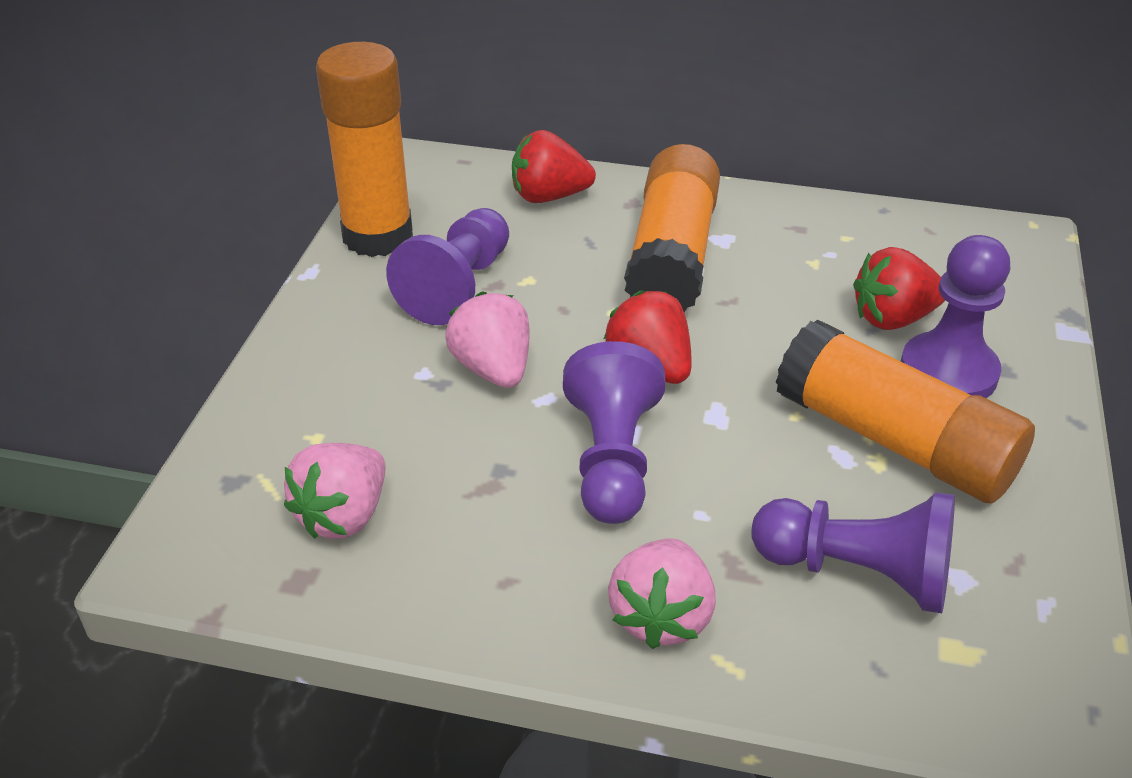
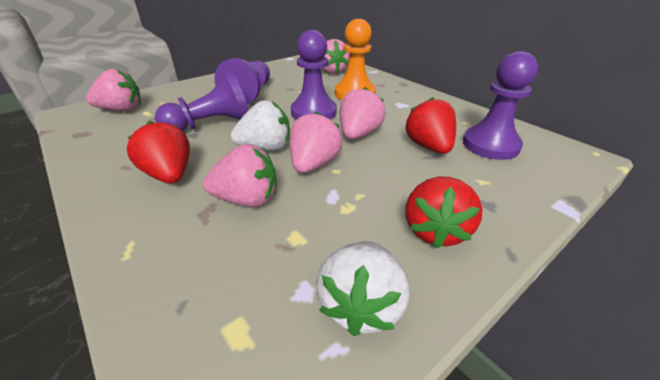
orange glue stick: 3 -> 0
orange pawn: 0 -> 1
pink strawberry: 3 -> 5
white strawberry: 0 -> 2

